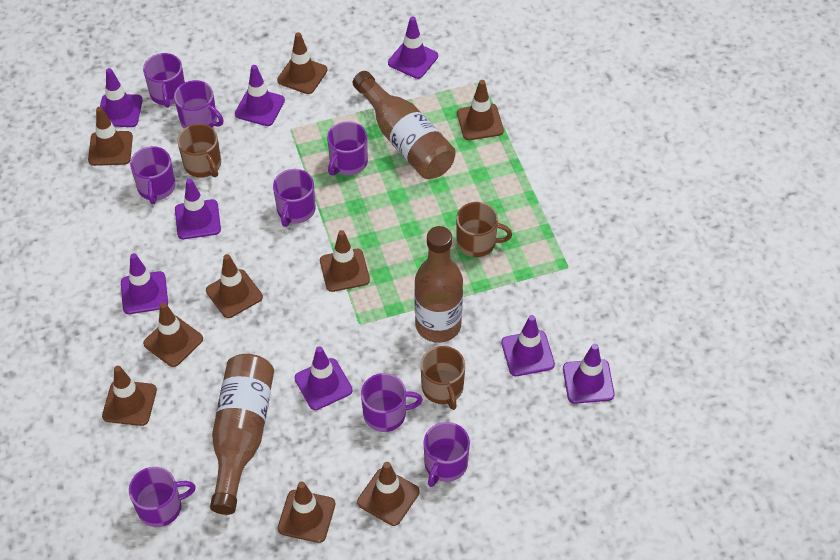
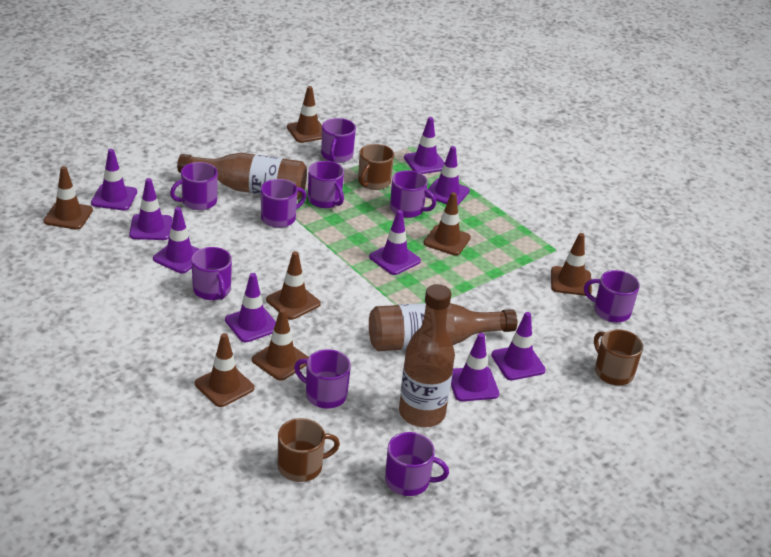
brown traffic cone: 9 -> 7
purple mug: 8 -> 9
purple traffic cone: 8 -> 9

